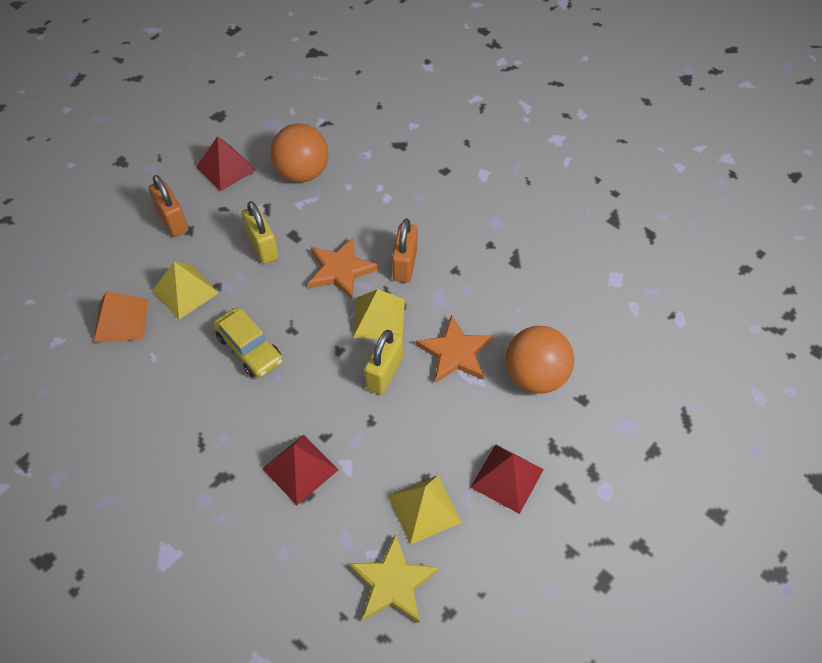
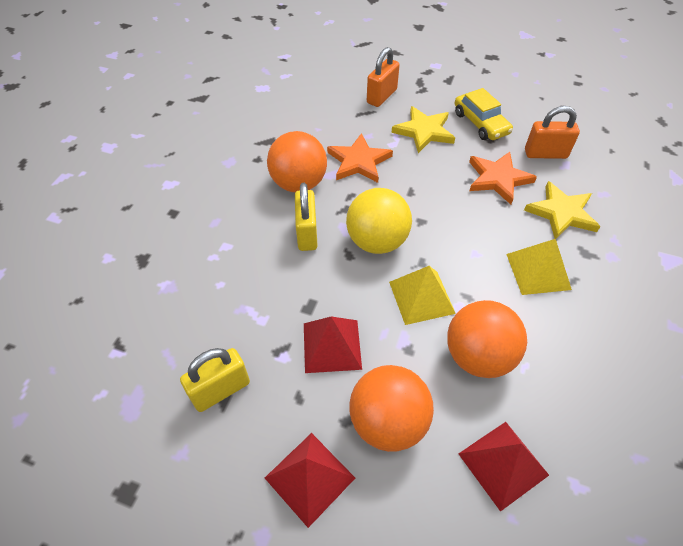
orange ball: 2 -> 3
orange pyramid: 1 -> 0
yellow ball: 0 -> 1
yellow pyramid: 3 -> 2
yellow star: 1 -> 2

